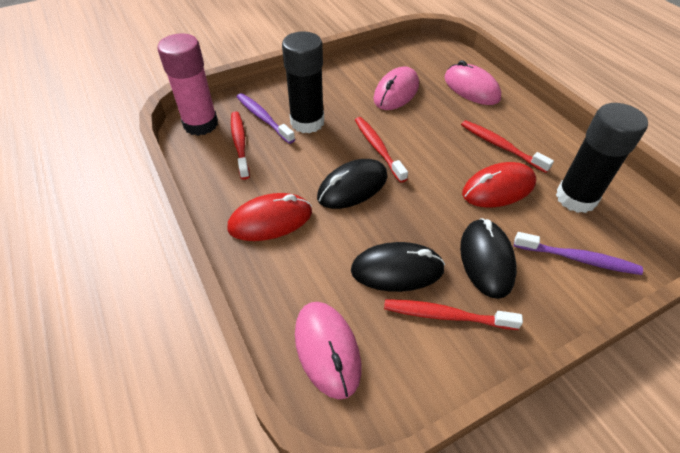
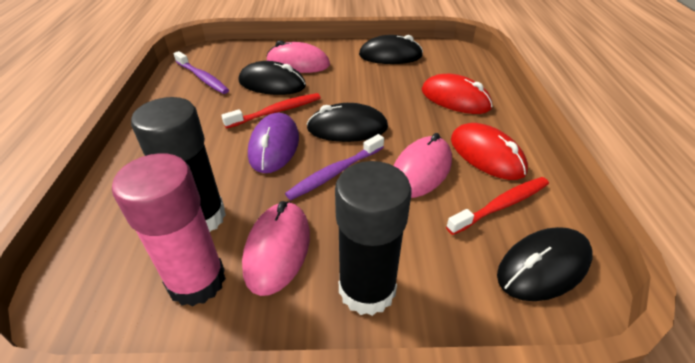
black mouse: 3 -> 4
purple mouse: 0 -> 1
red toothbrush: 4 -> 2

